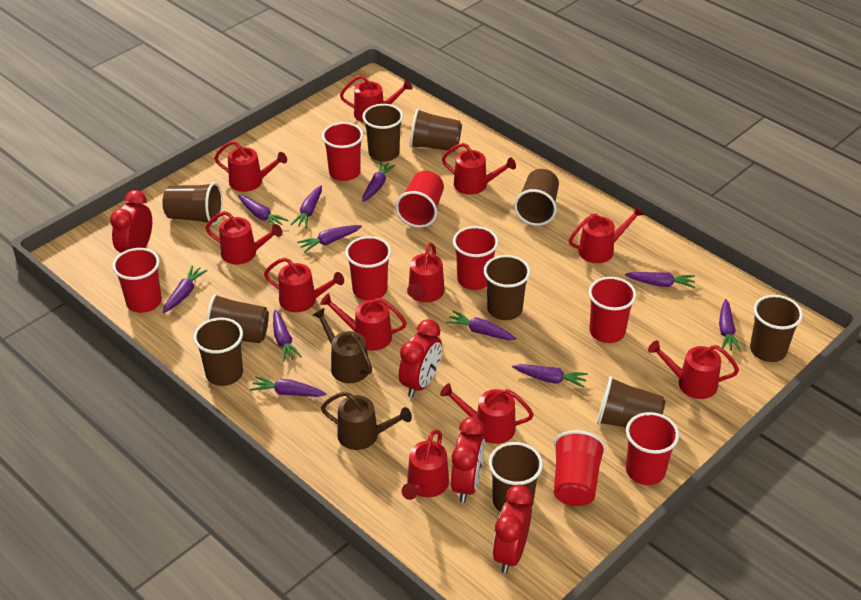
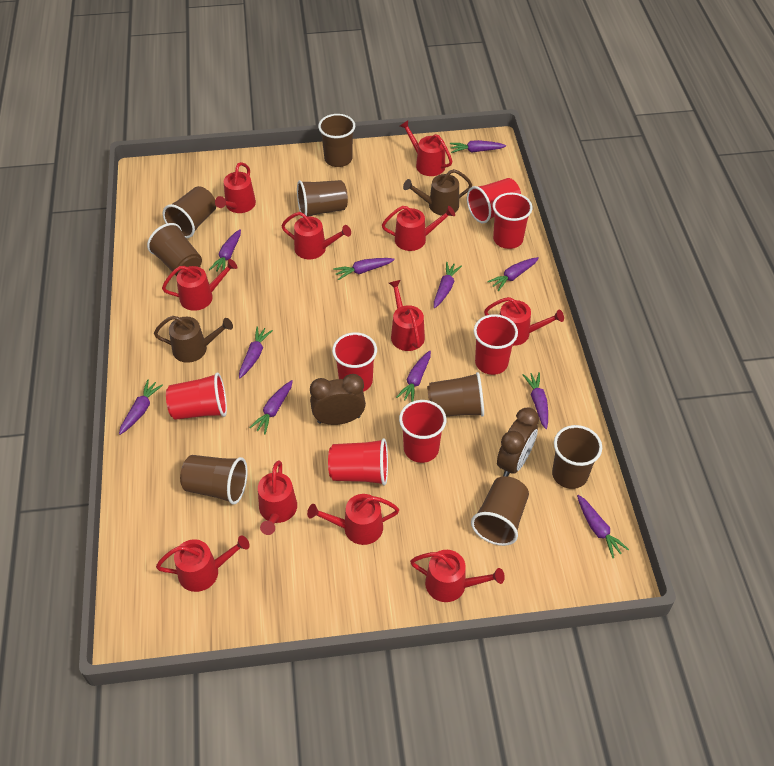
brown clock: 0 -> 2
brown cup: 10 -> 8
red clock: 4 -> 0
red cup: 8 -> 7

